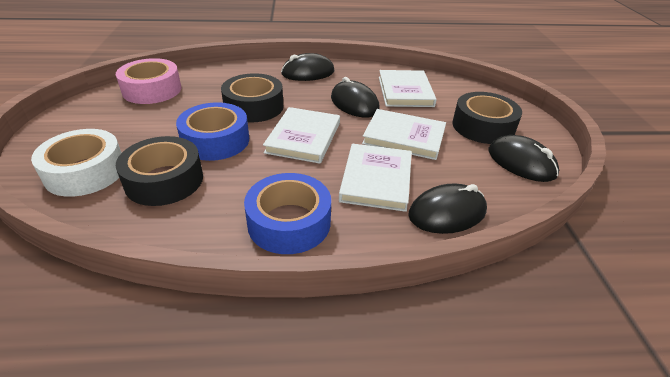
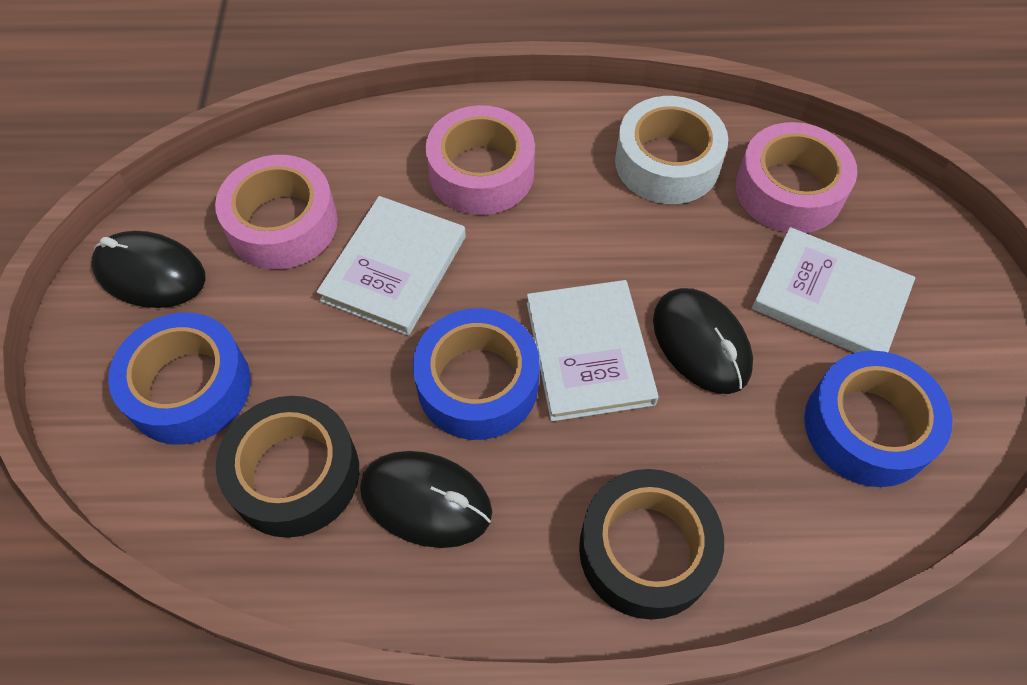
black mouse: 4 -> 3
black tape: 3 -> 2
blue tape: 2 -> 3
pink tape: 1 -> 3
white book: 4 -> 3

